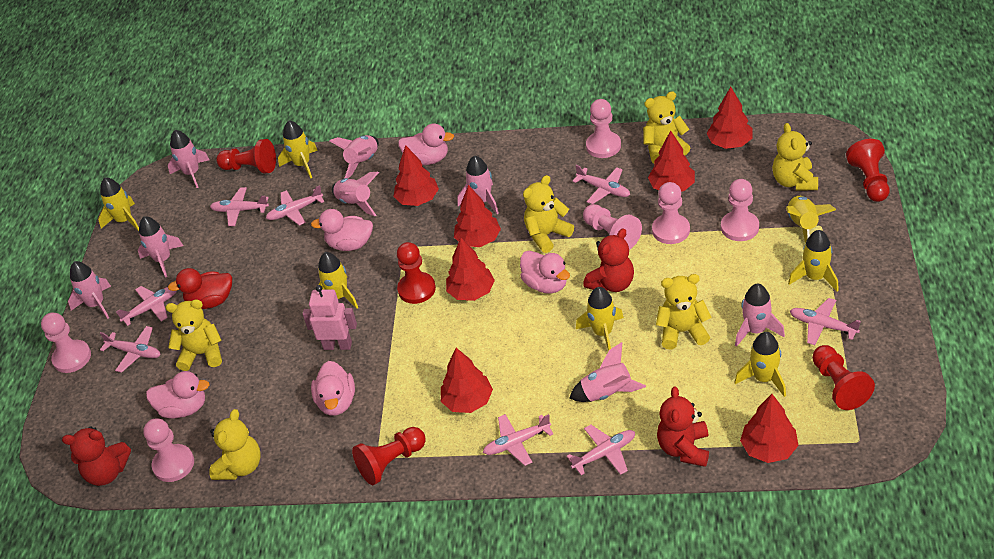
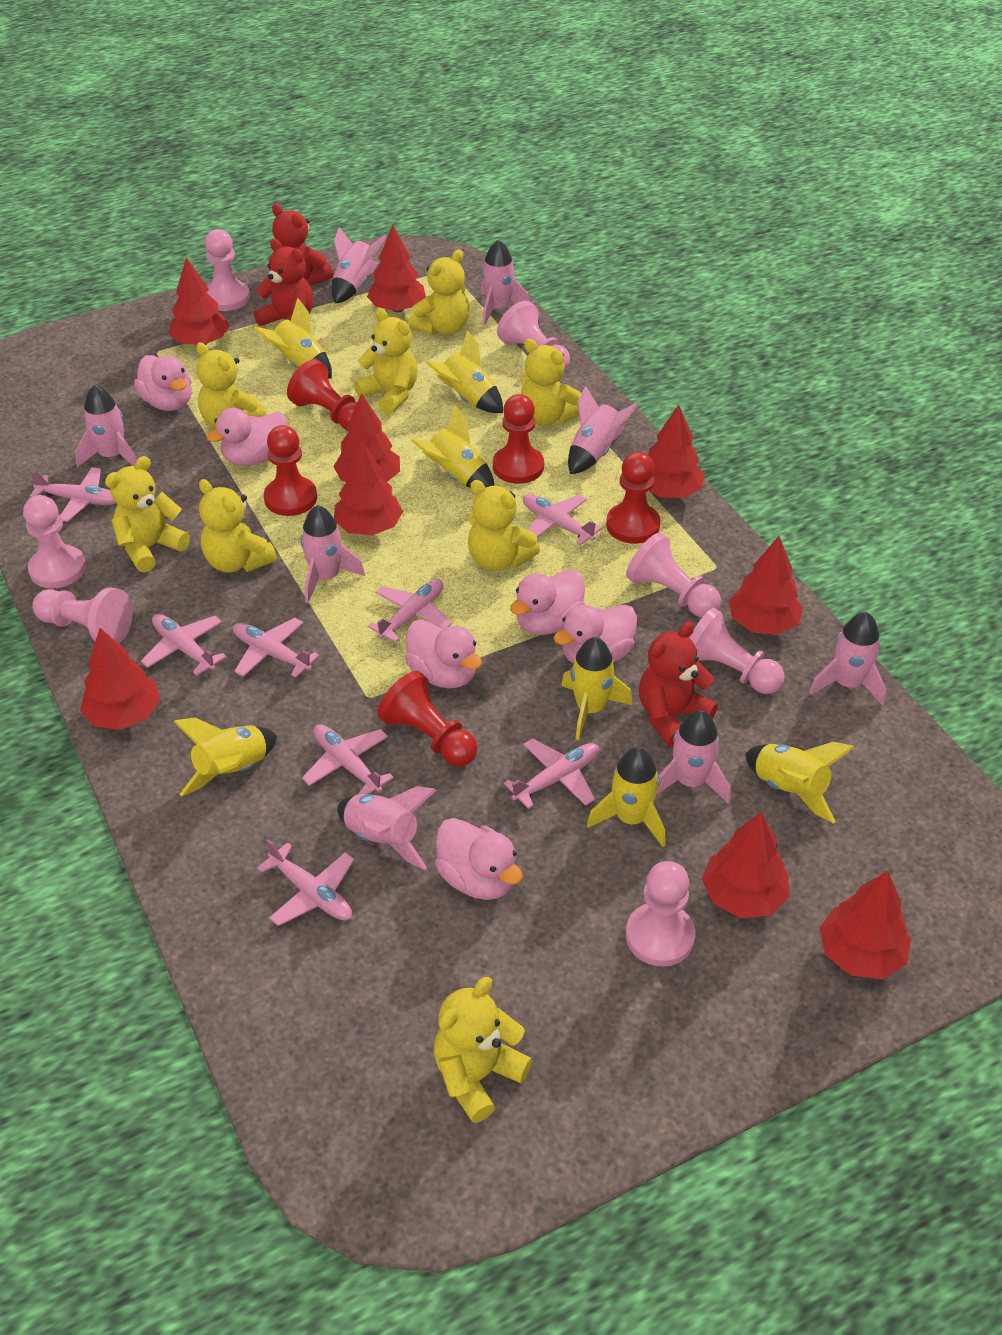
pink duck: 5 -> 6
pink pawn: 6 -> 7
pink robot: 1 -> 0
red duck: 1 -> 0
red tree: 7 -> 9
yellow teddy bear: 6 -> 8

